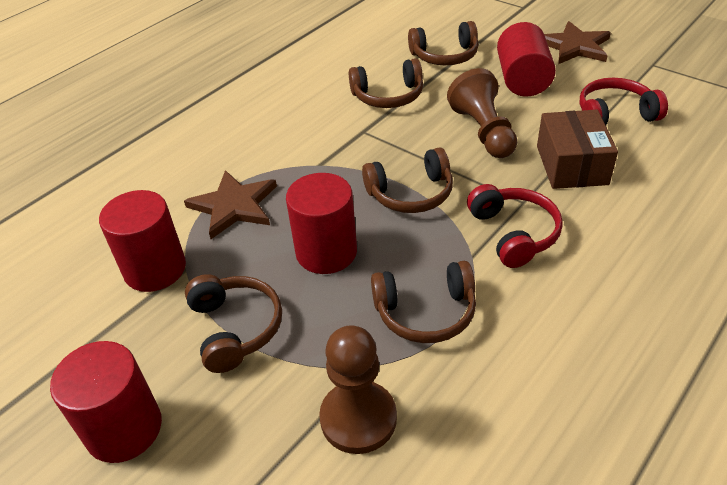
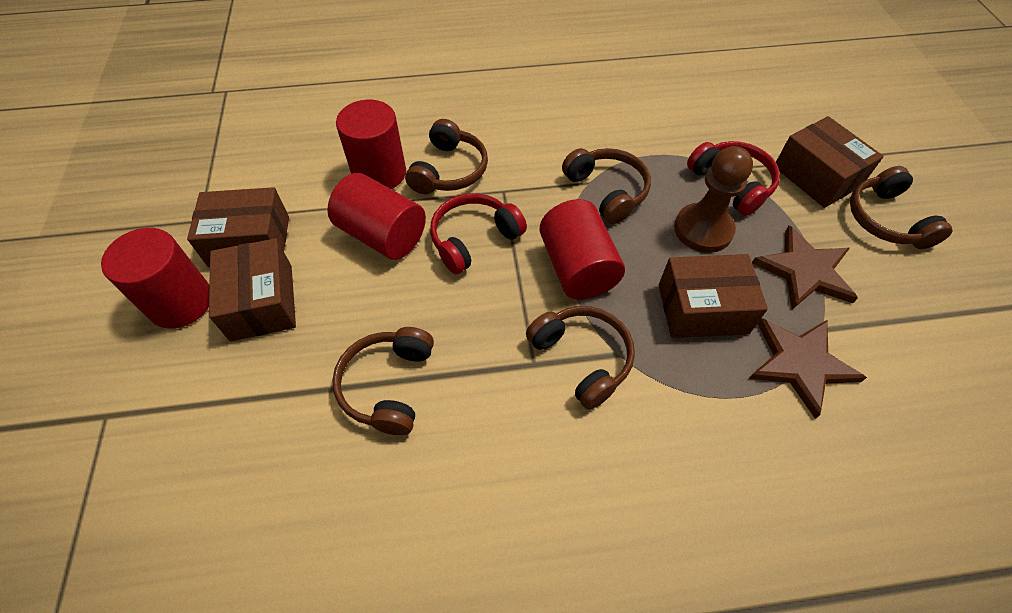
brown box: 1 -> 4
brown pawn: 2 -> 1

